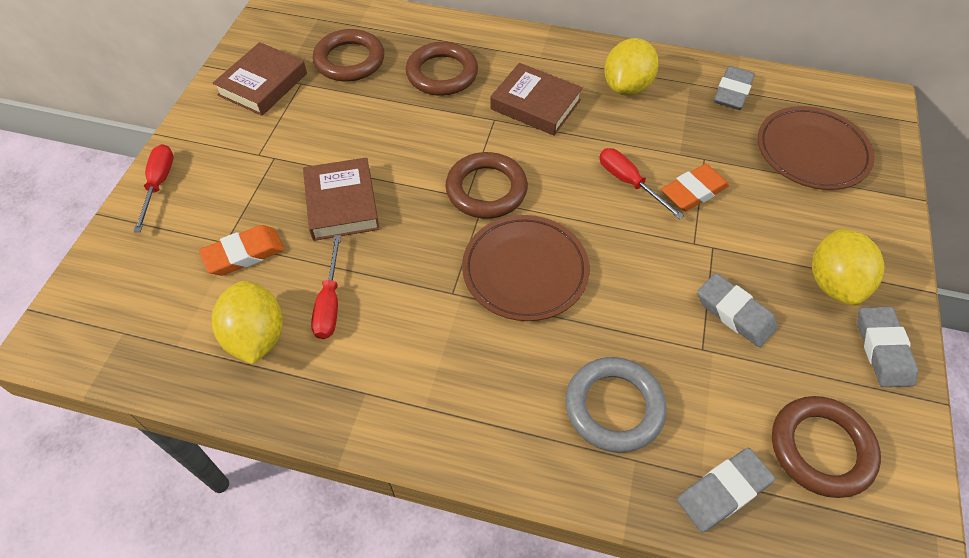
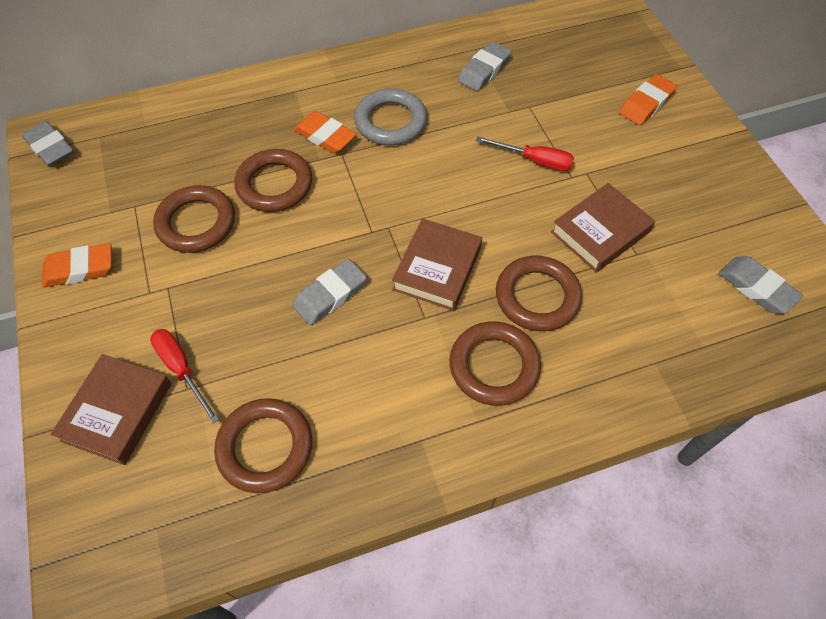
brown plate: 2 -> 0
brown ring: 4 -> 5
orange eraser: 2 -> 3
red screwdriver: 3 -> 2
yellow lemon: 3 -> 0

